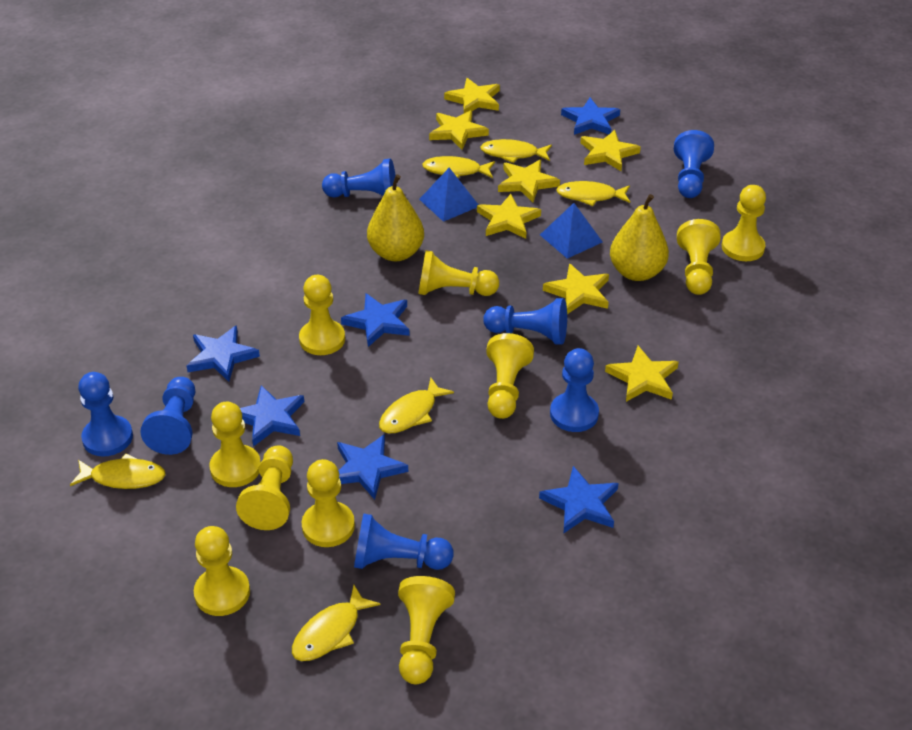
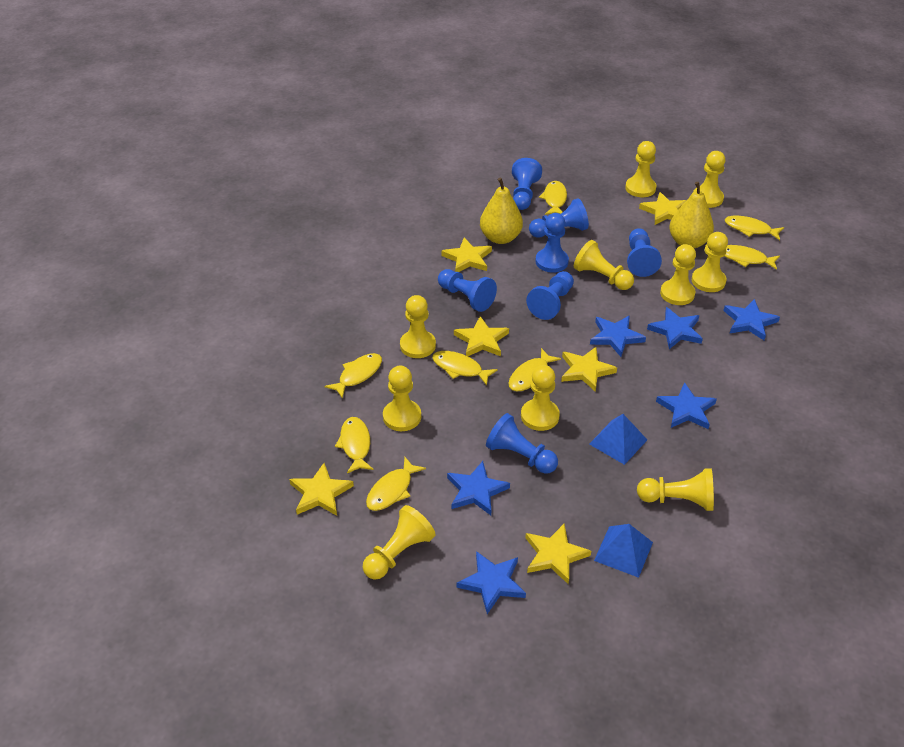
yellow fish: 6 -> 8
yellow star: 7 -> 6

